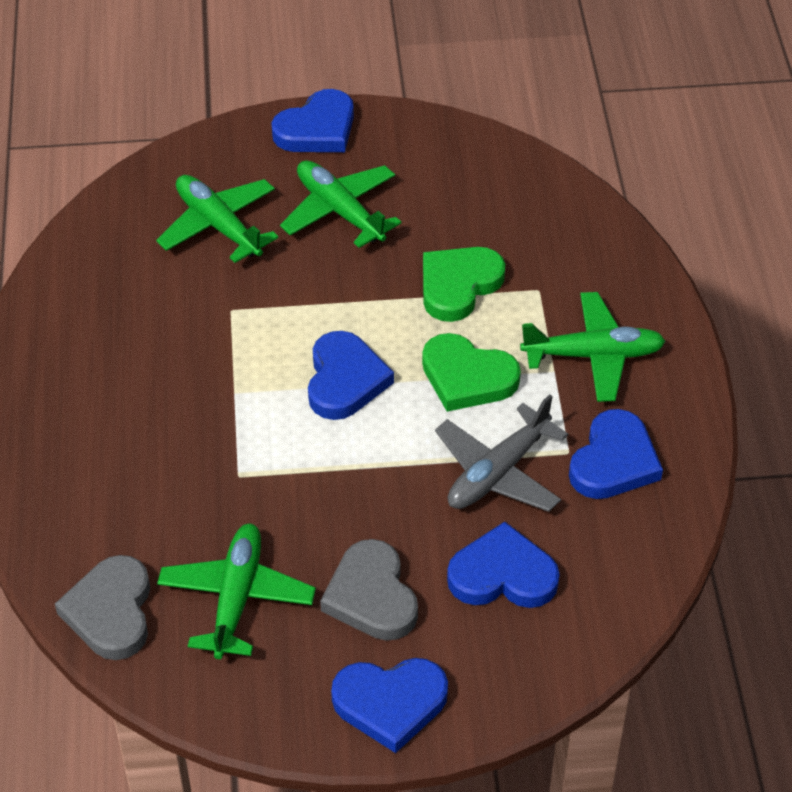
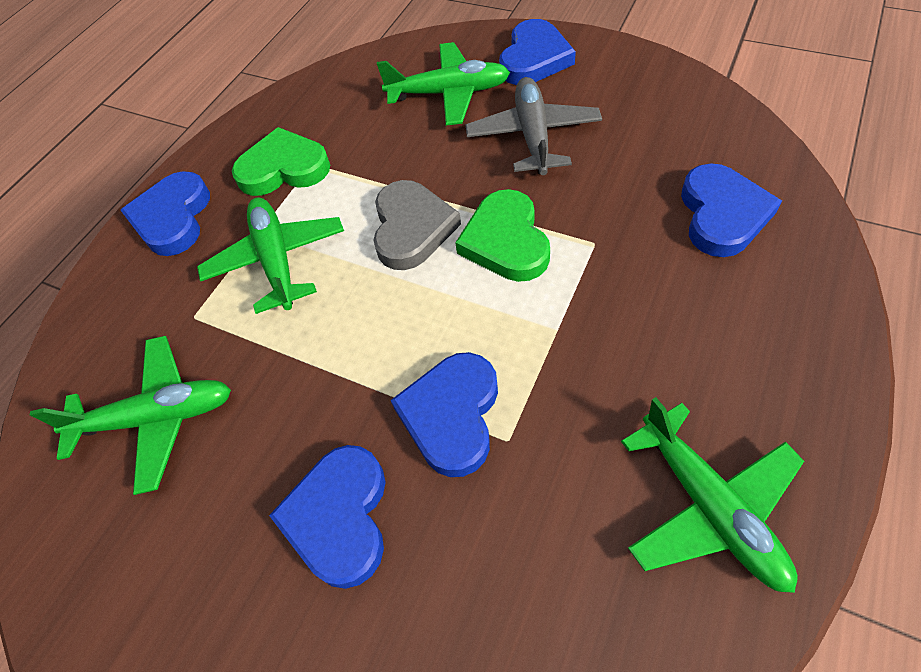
grey heart: 2 -> 1

